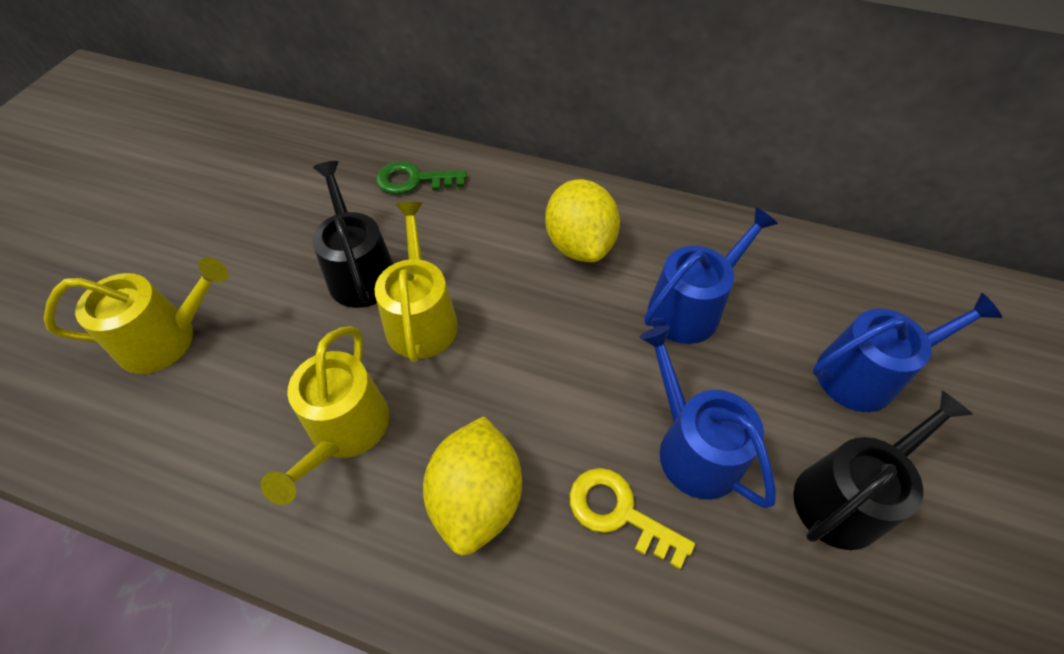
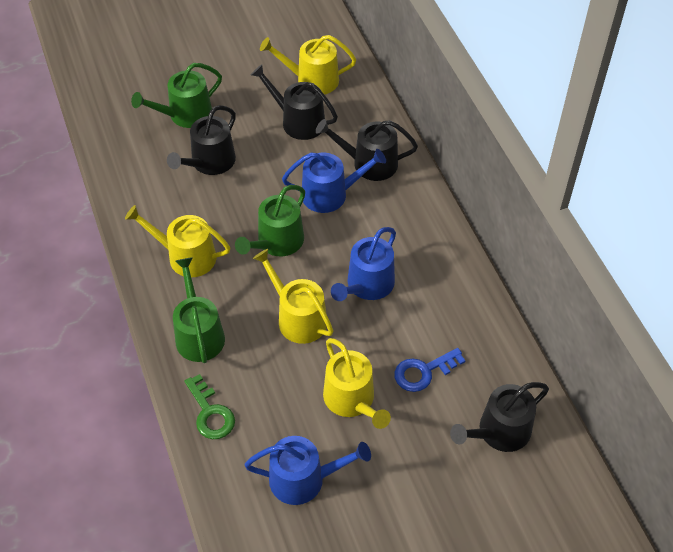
black watering can: 2 -> 4
blue key: 0 -> 1
green watering can: 0 -> 3
yellow key: 1 -> 0
yellow lemon: 2 -> 0
yellow watering can: 3 -> 4

